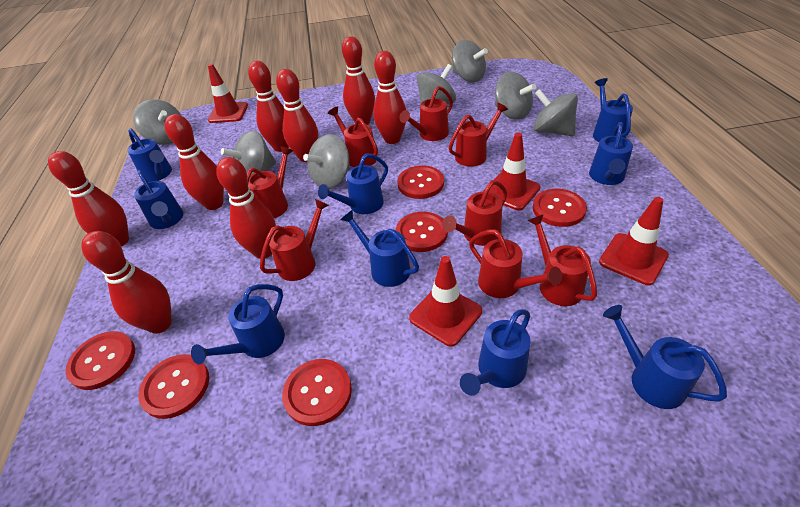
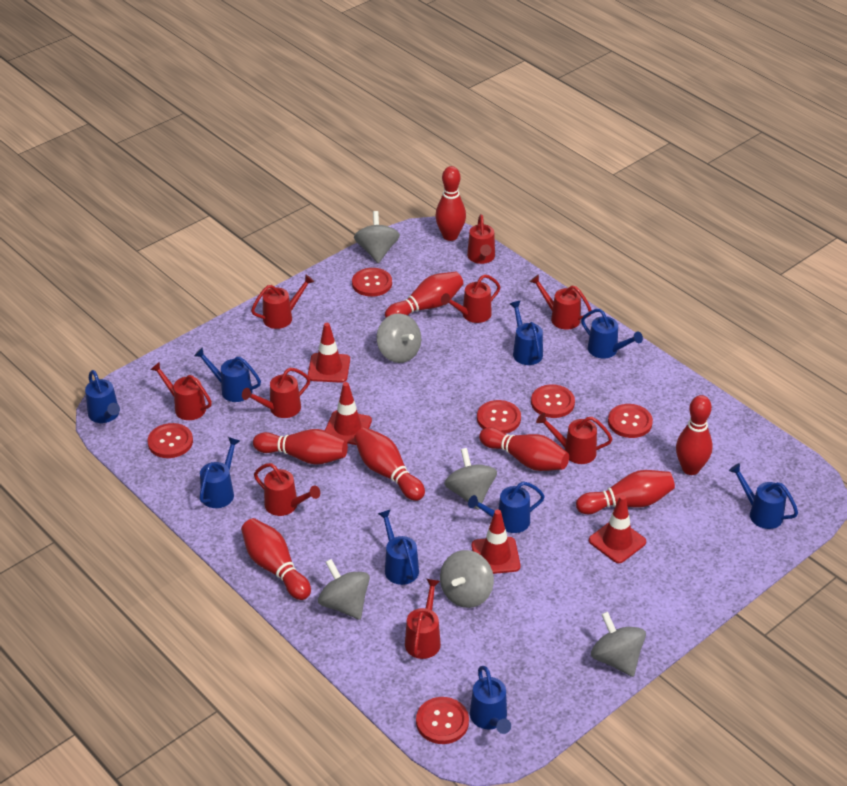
grey spinning top: 7 -> 6
red watering can: 8 -> 9

